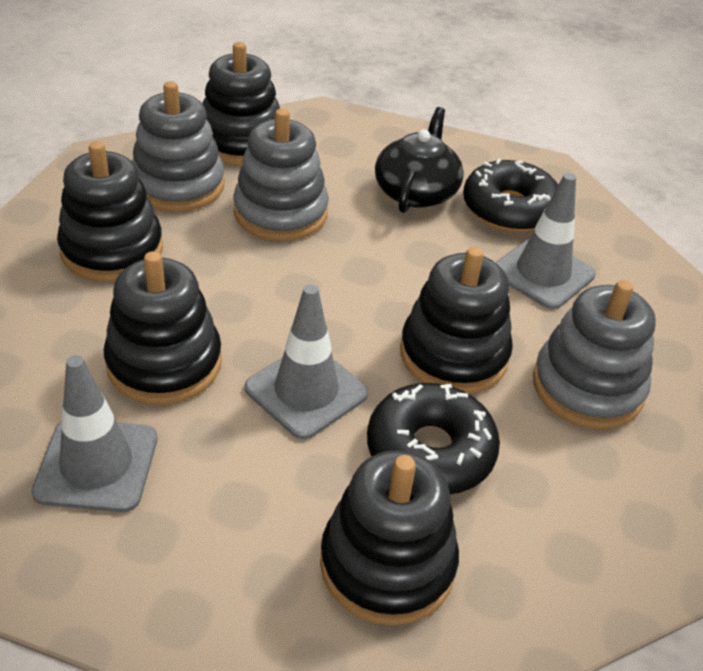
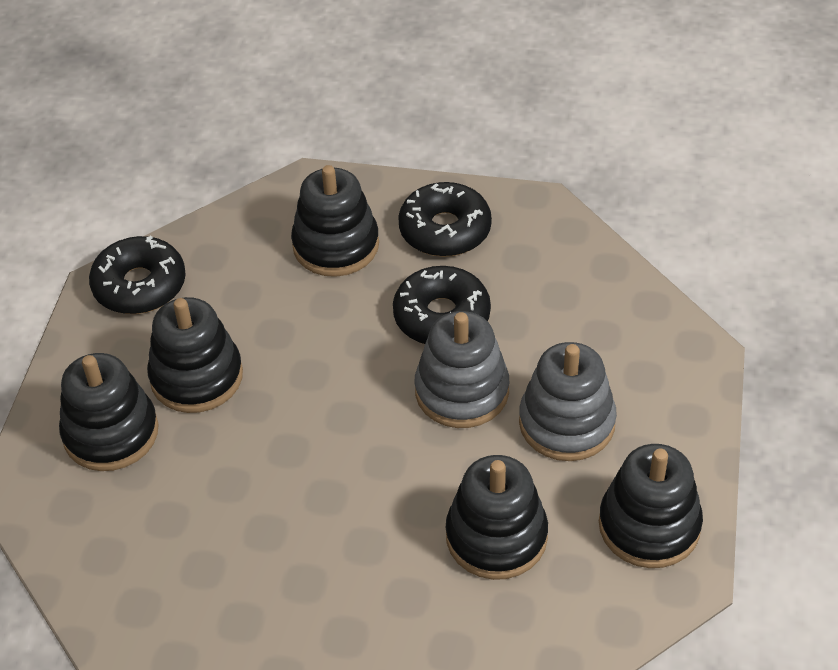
black donut: 2 -> 3
black teapot: 1 -> 0
grey stacking toy: 3 -> 2
grey traffic cone: 3 -> 0

